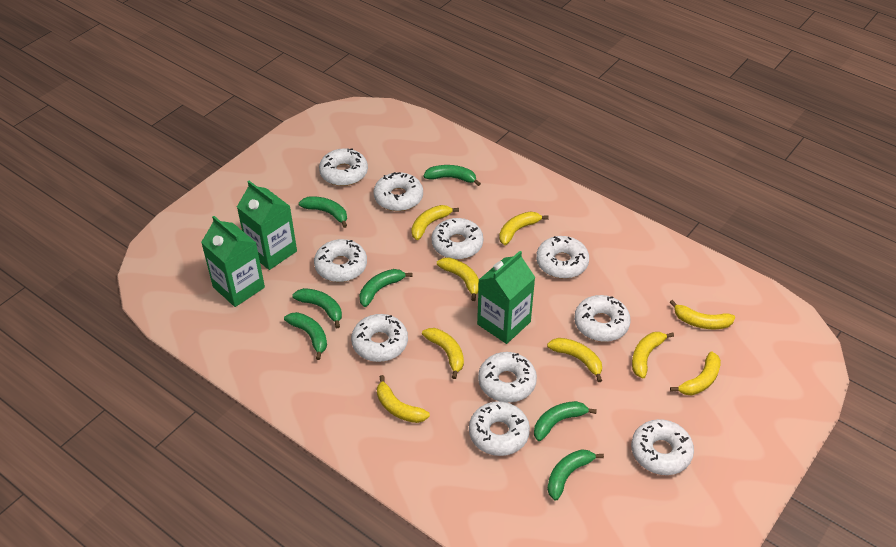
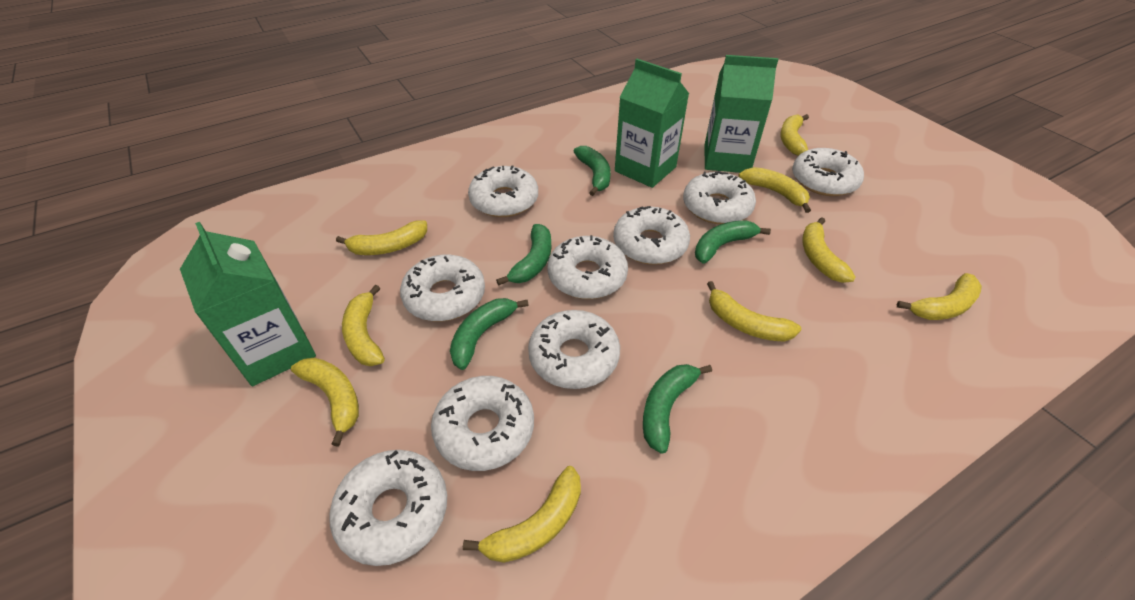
green banana: 7 -> 5
white donut: 10 -> 9

